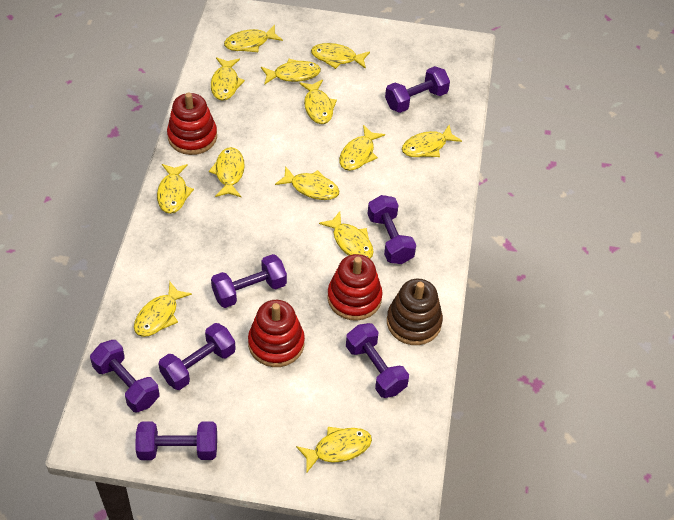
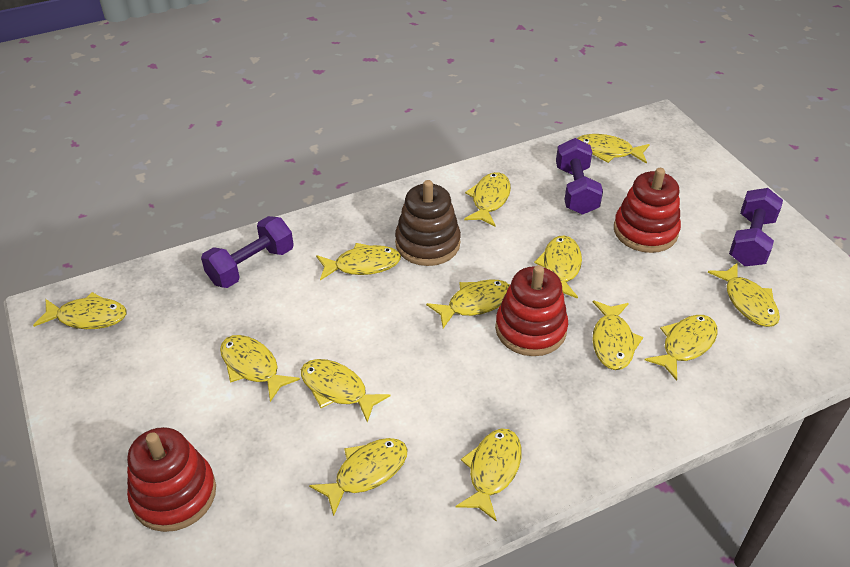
purple dumbbell: 7 -> 3

